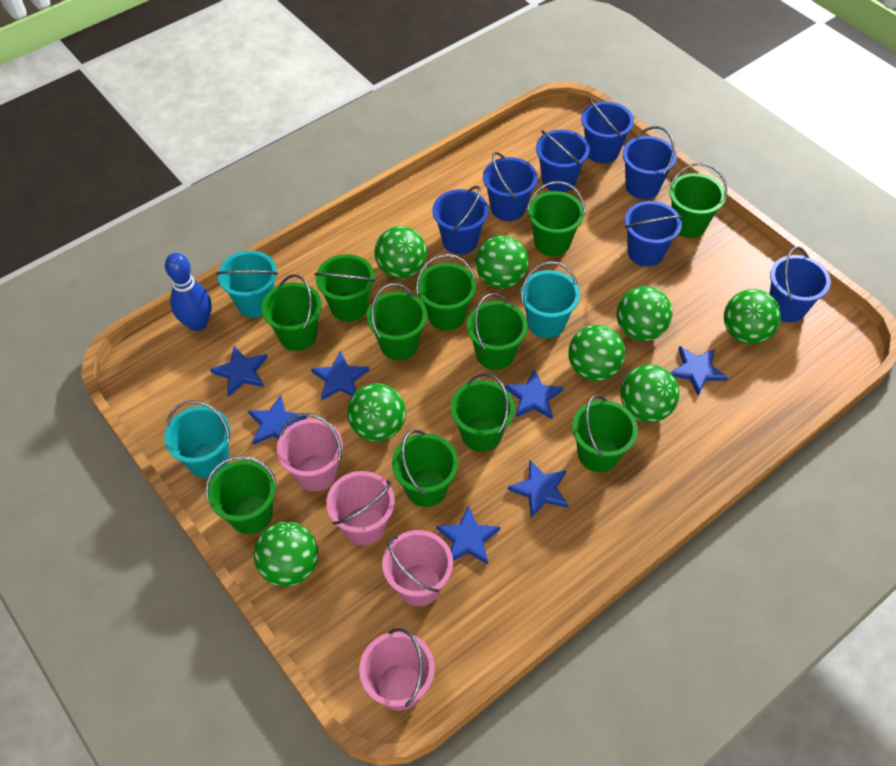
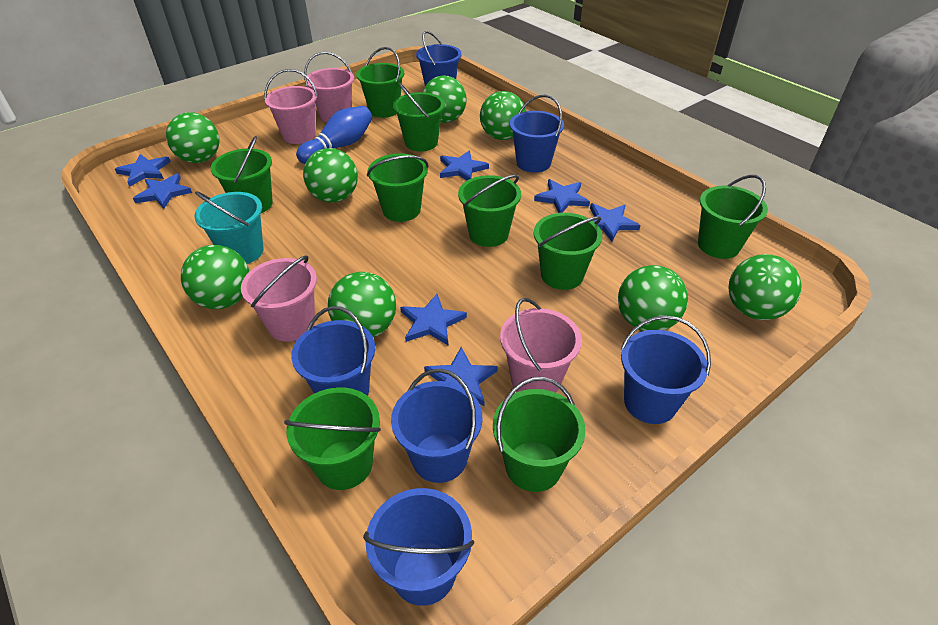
blue bucket: 7 -> 6
green bucket: 11 -> 9
turquoise bucket: 3 -> 1

